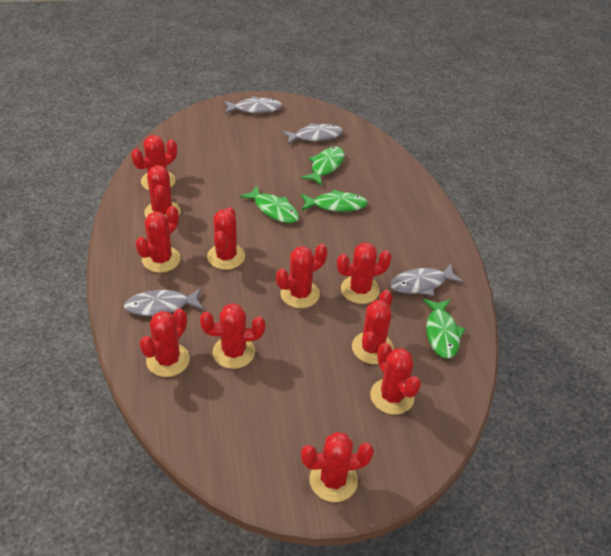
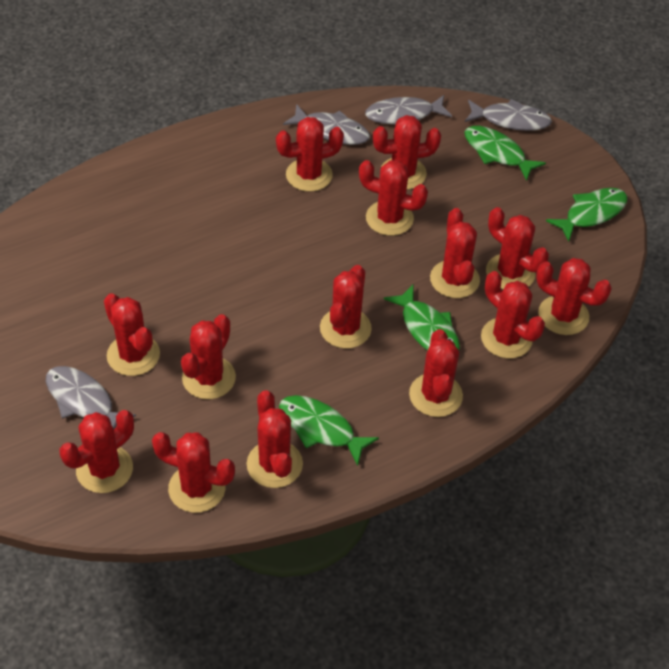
red cactus: 11 -> 14

